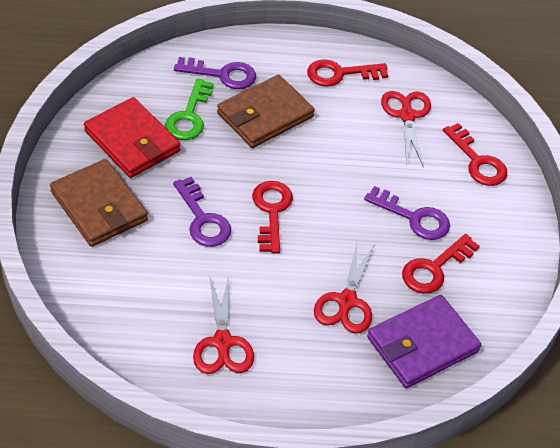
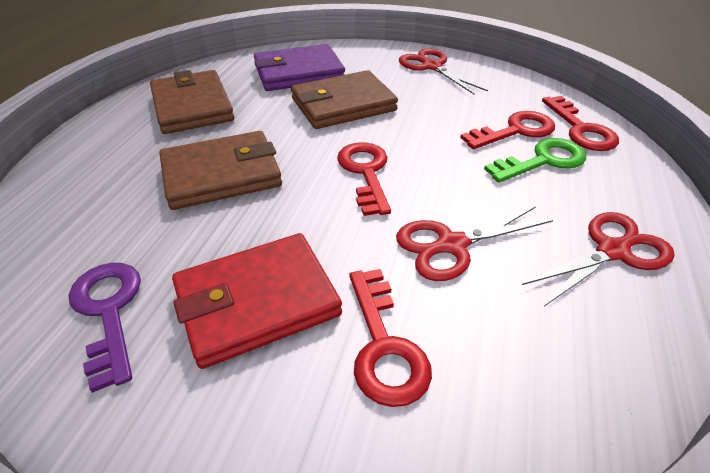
brown wallet: 2 -> 3
purple key: 3 -> 1

